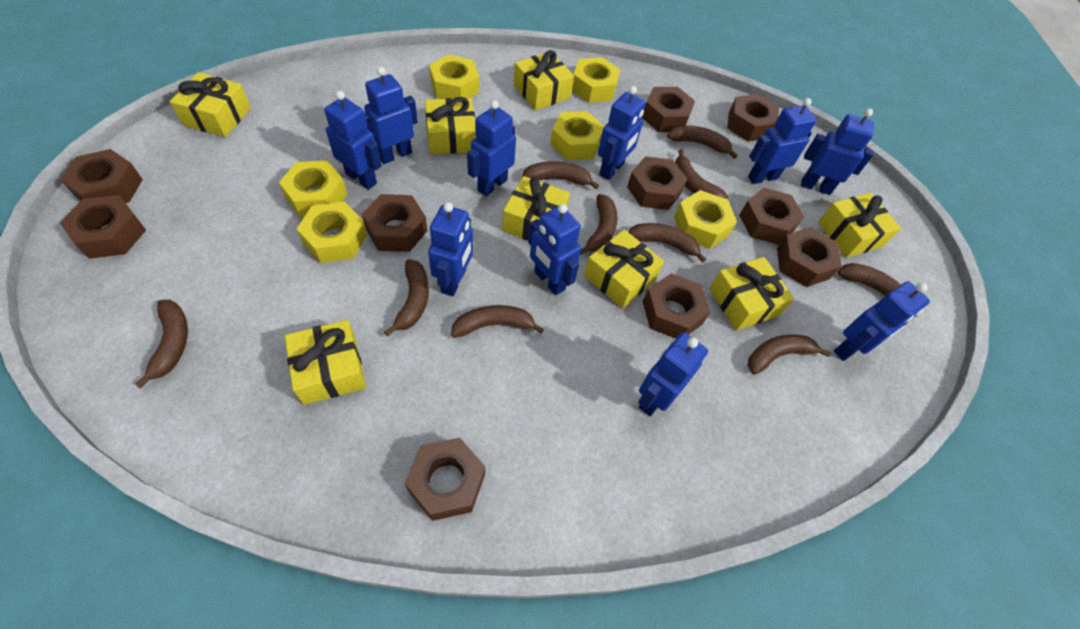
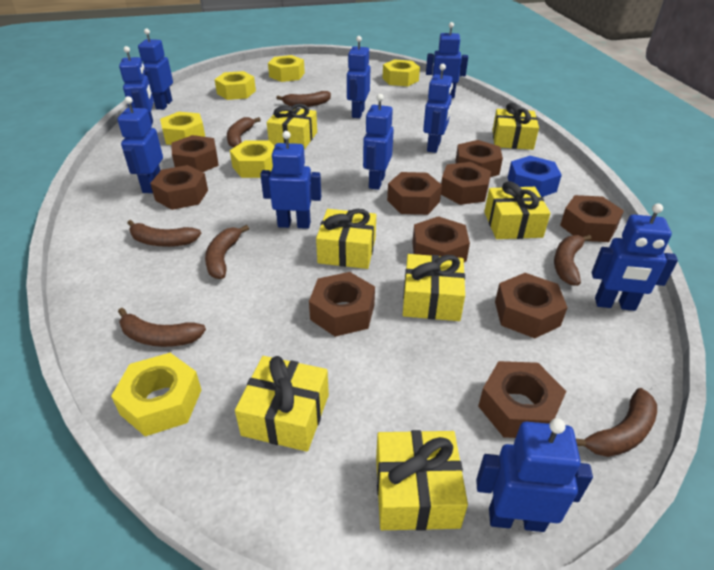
blue nut: 0 -> 1
brown banana: 10 -> 7
yellow gift: 8 -> 7

